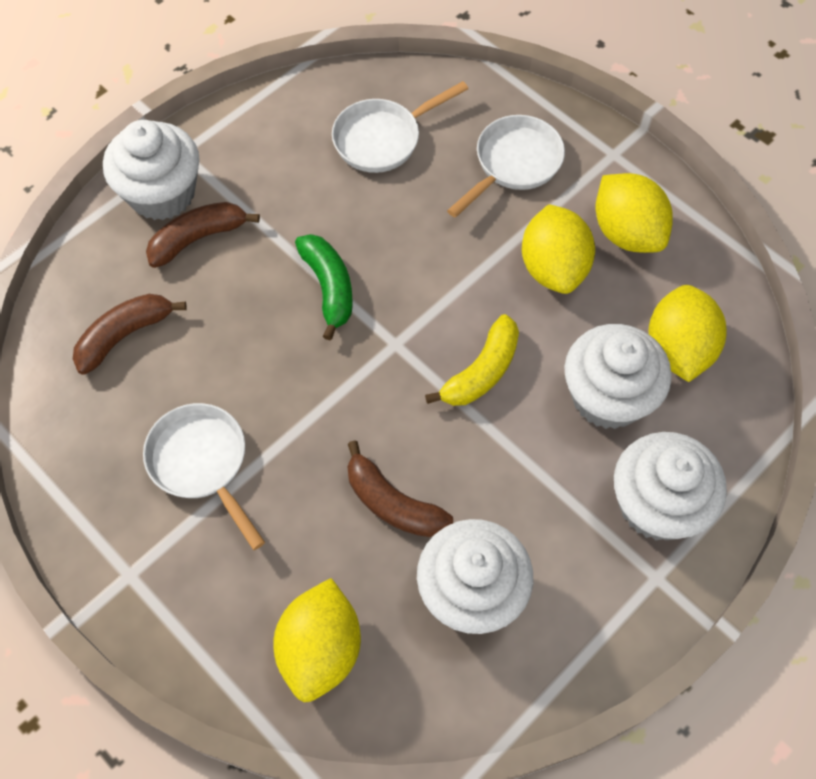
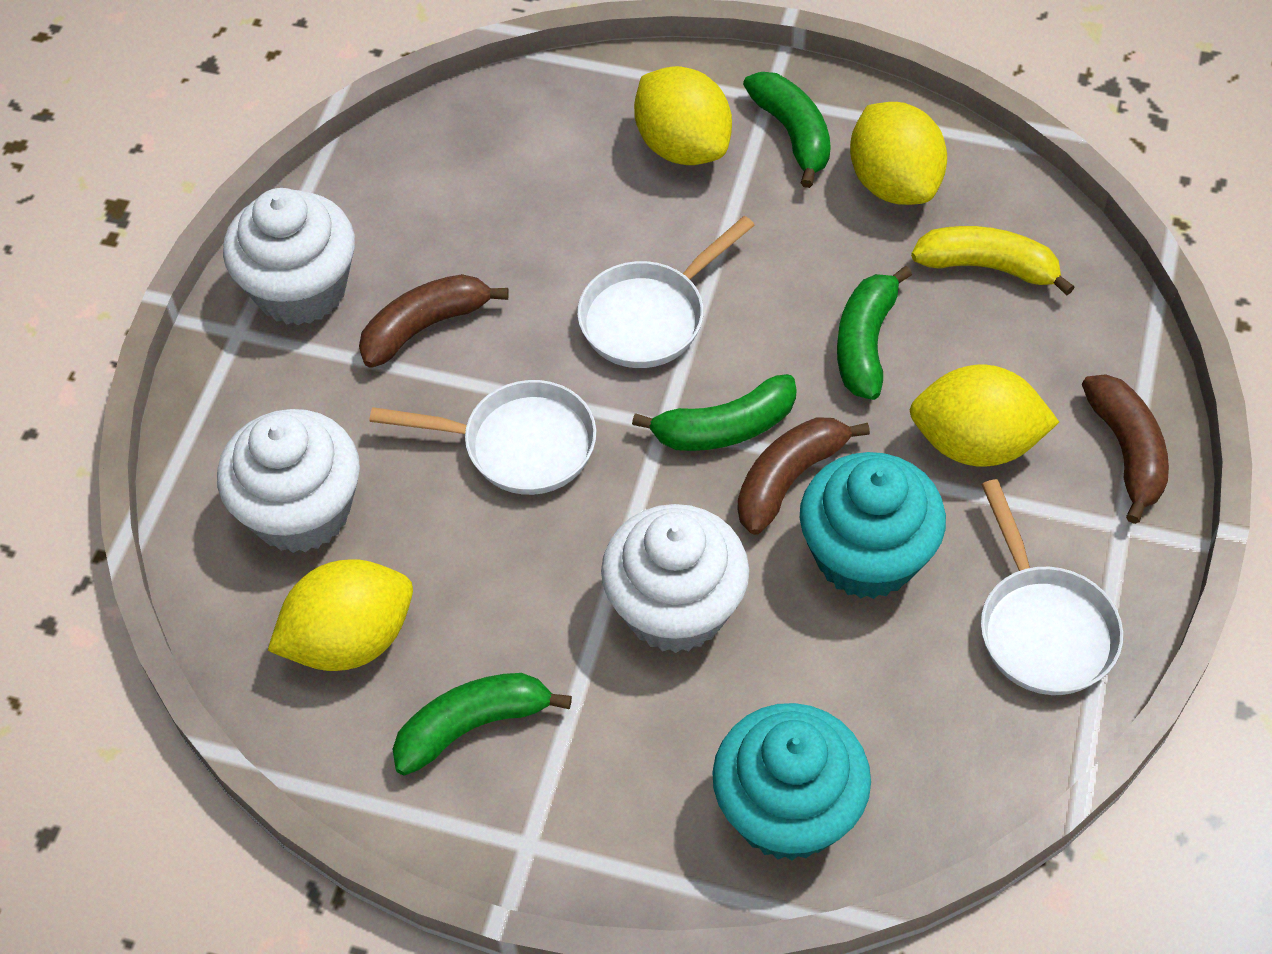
green banana: 1 -> 4
turquoise cupcake: 0 -> 2
white cupcake: 4 -> 3

